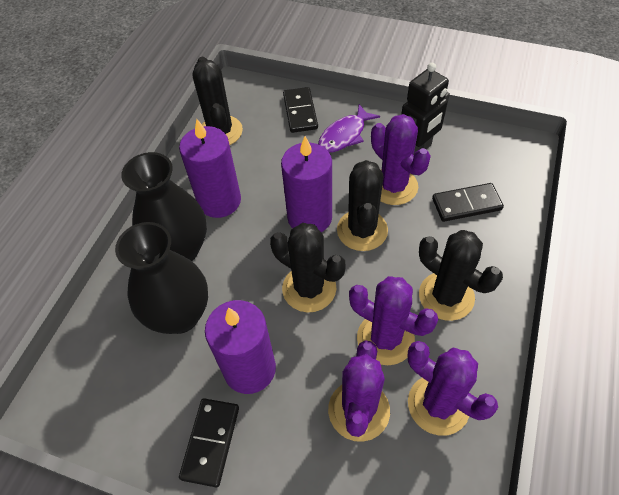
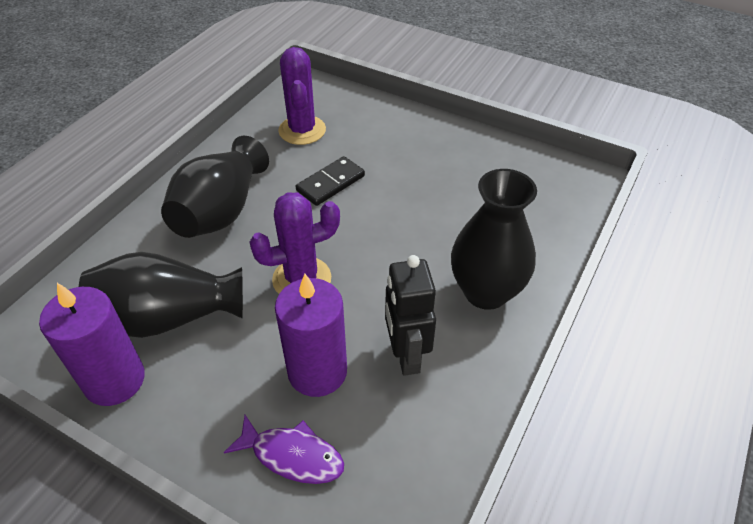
black cactus: 4 -> 0
black domino: 3 -> 1
black vase: 2 -> 3
purple cactus: 4 -> 2
purple candle: 3 -> 2

